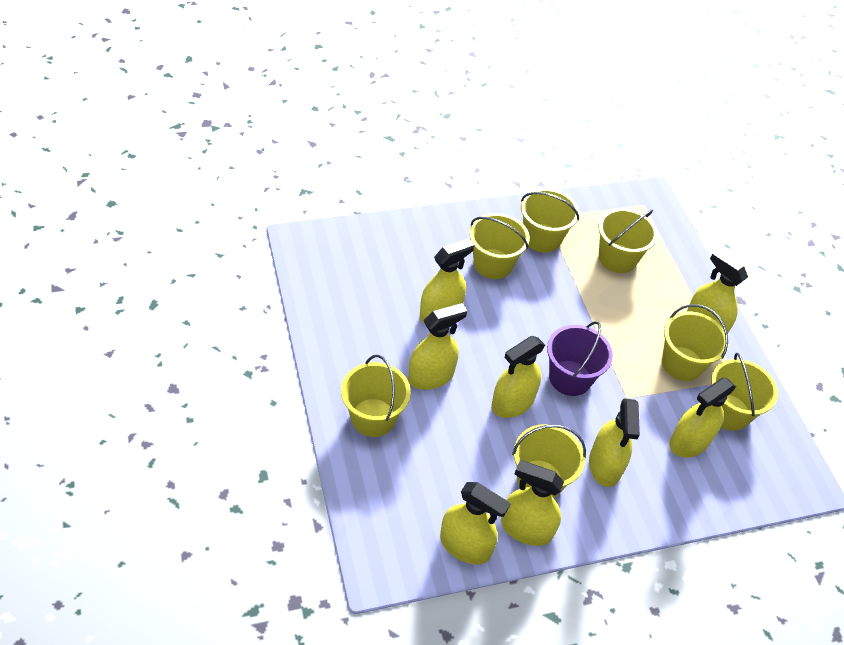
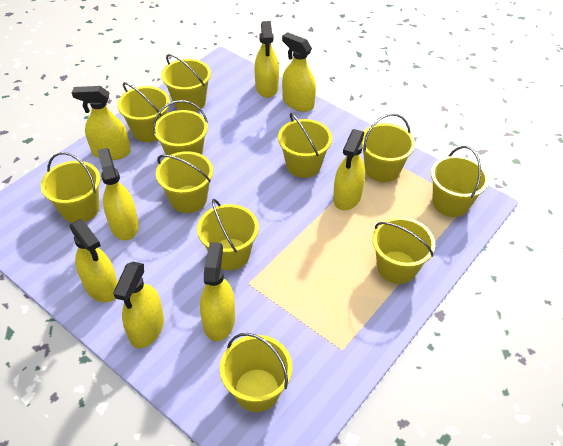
purple bucket: 1 -> 0
yellow bucket: 7 -> 11

